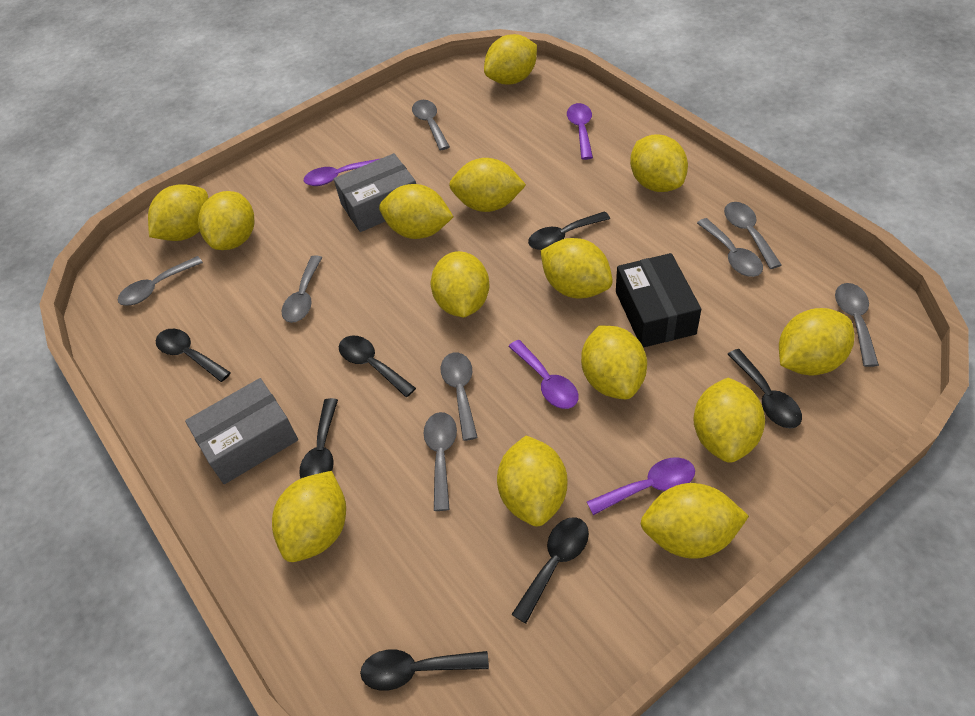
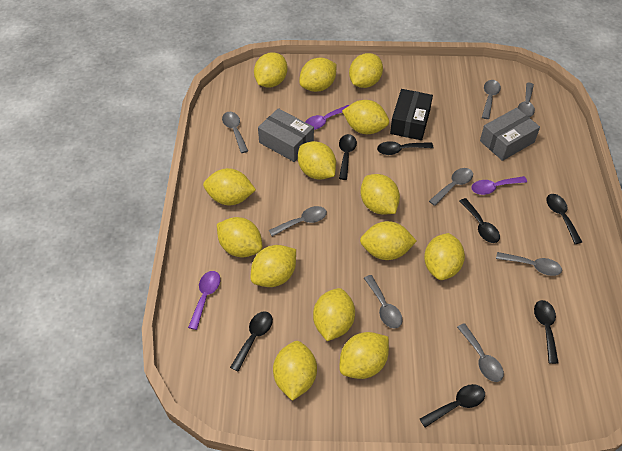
purple spoon: 4 -> 3

